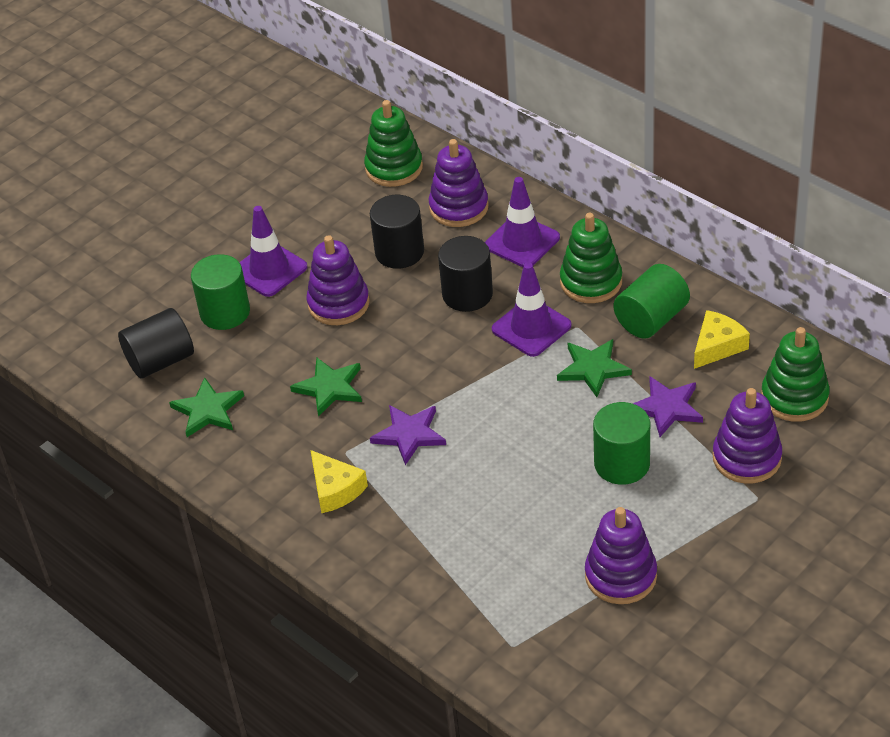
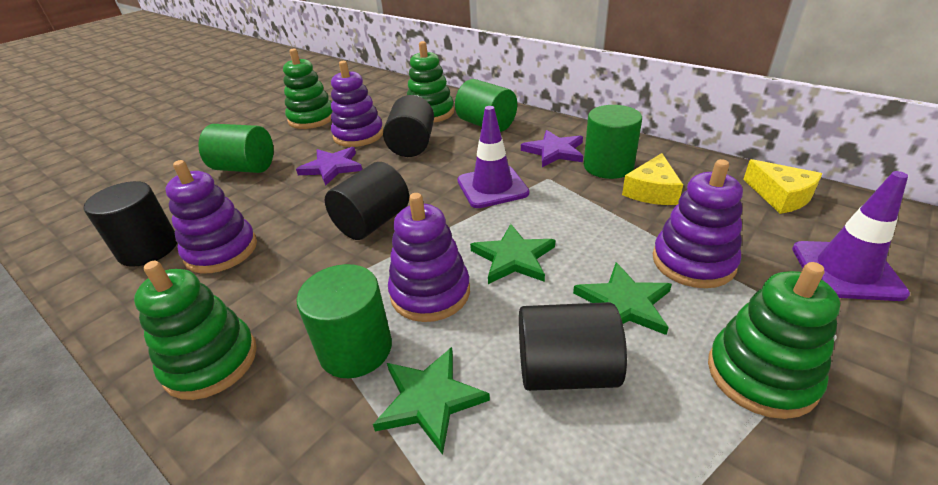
black cylinder: 3 -> 4
green cylinder: 3 -> 4
green stacking toy: 3 -> 4
purple traffic cone: 3 -> 2

